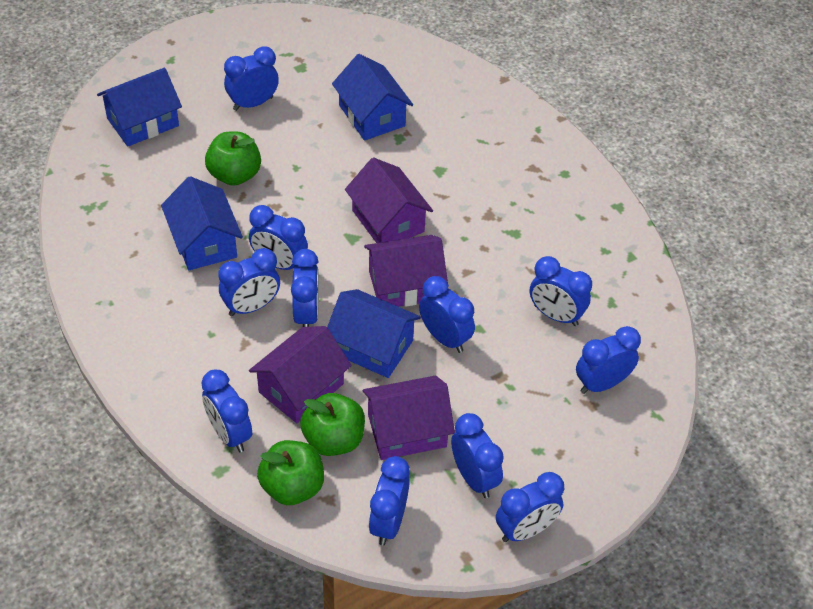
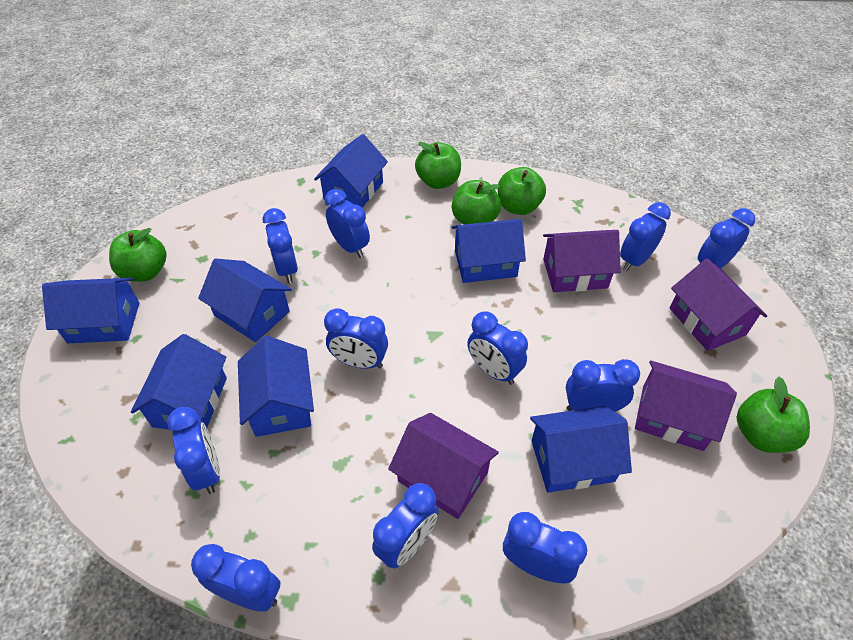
blue house: 4 -> 7
green apple: 3 -> 5

